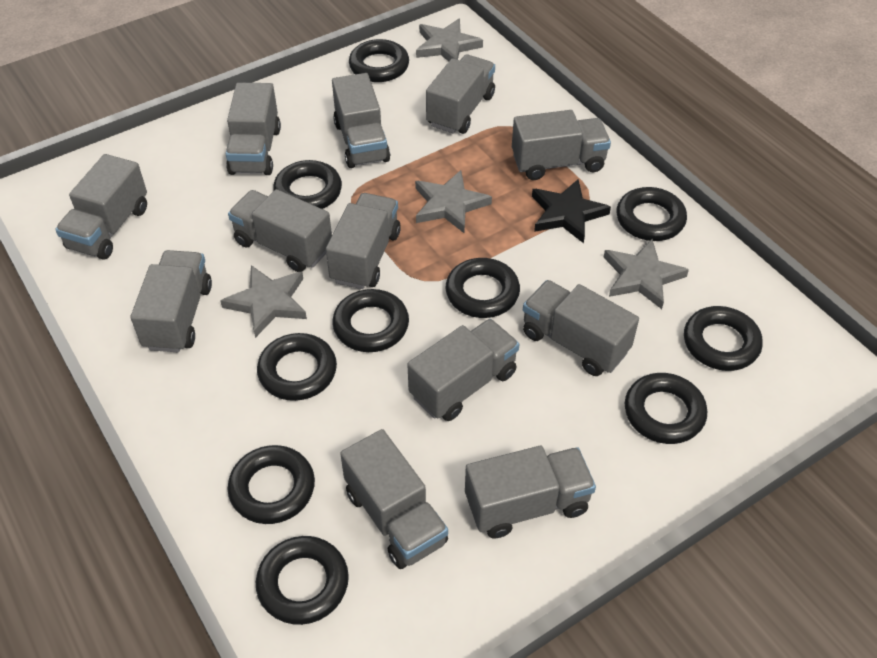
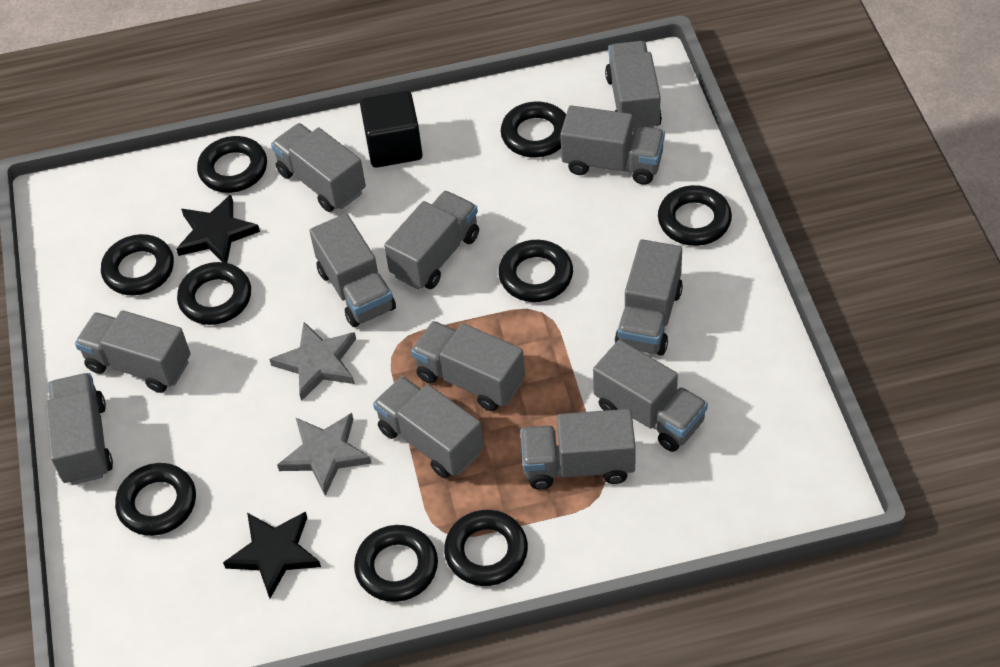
black cube: 0 -> 1
black ring: 10 -> 9
black star: 1 -> 2
grey star: 4 -> 2

